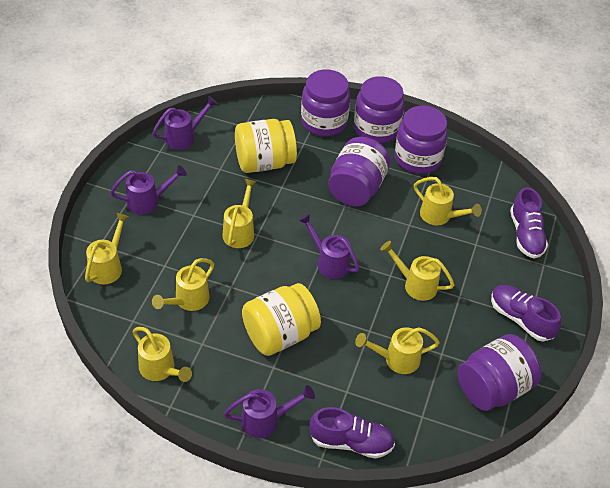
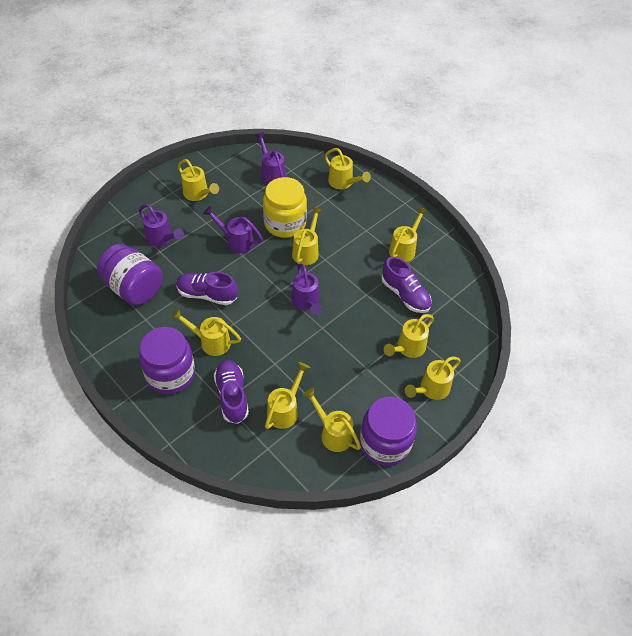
purple jar: 5 -> 3
yellow jar: 2 -> 1
yellow watering can: 7 -> 9

